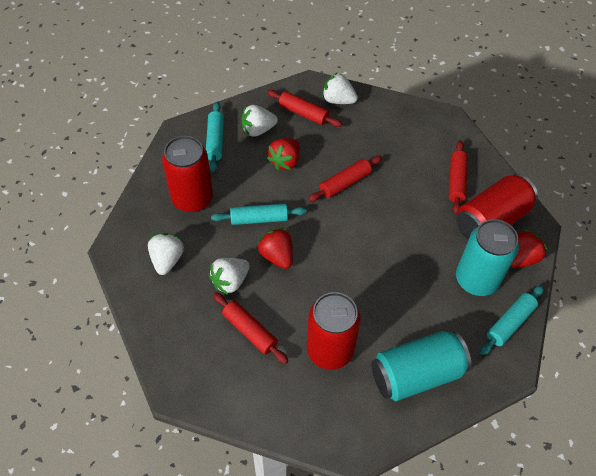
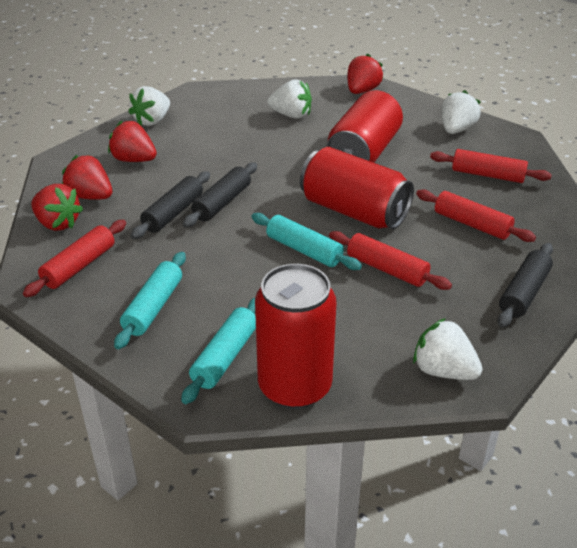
black rolling pin: 0 -> 3
red strawberry: 3 -> 4
turquoise can: 2 -> 0

